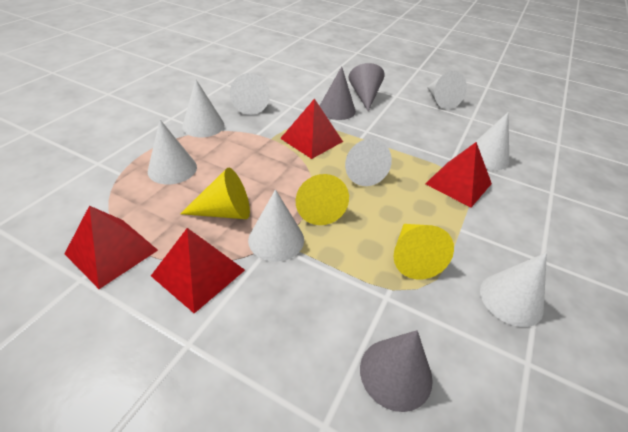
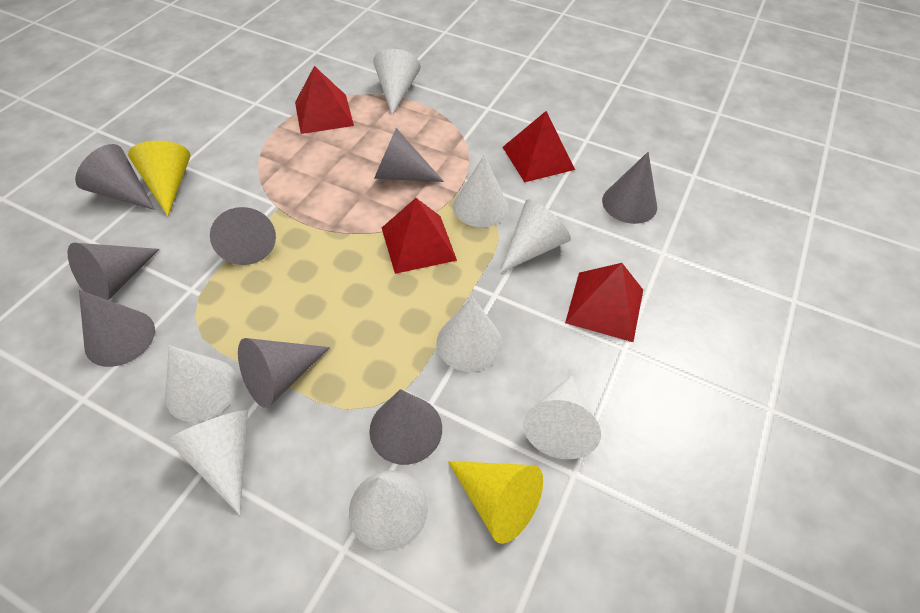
grey cone: 3 -> 8
yellow cone: 3 -> 2

